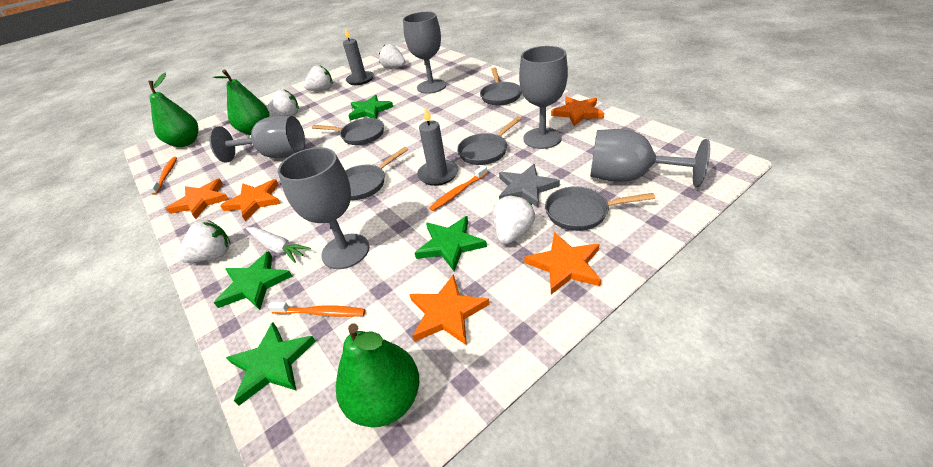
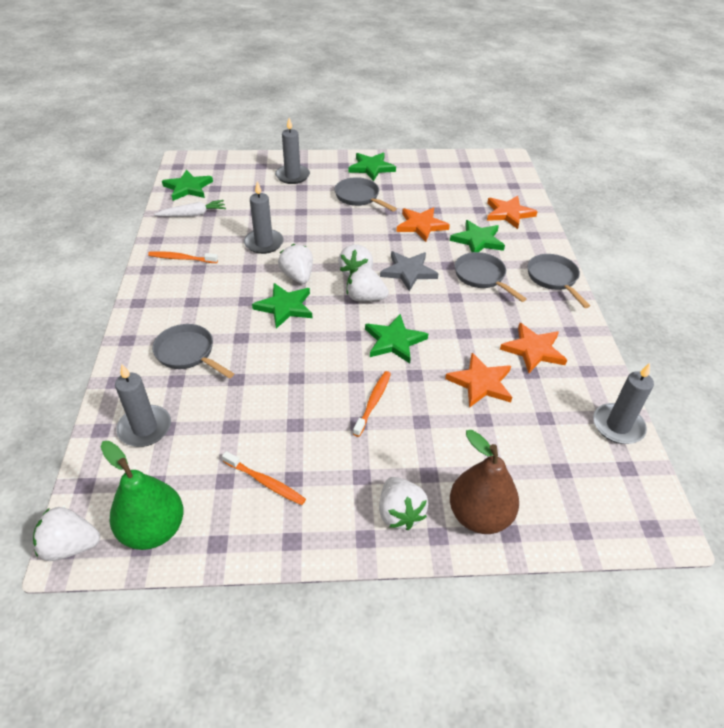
brown pear: 0 -> 1
green pear: 3 -> 1
green star: 4 -> 5
grey candle: 2 -> 4
grey goblet: 5 -> 0
grey pan: 5 -> 4
orange star: 5 -> 4

